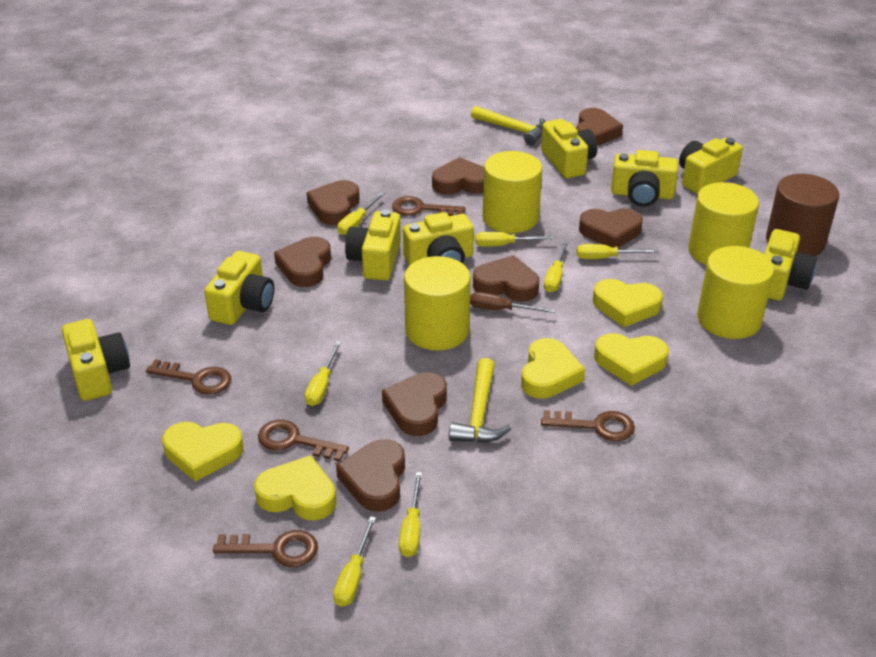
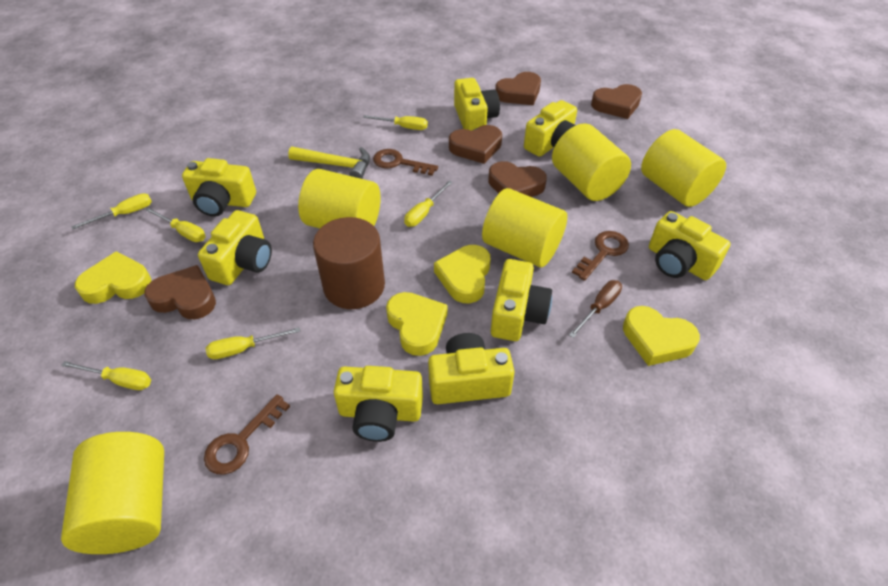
brown heart: 8 -> 5
brown key: 5 -> 3
yellow cylinder: 4 -> 5
yellow hammer: 2 -> 1
yellow heart: 5 -> 4
yellow screwdriver: 7 -> 6

